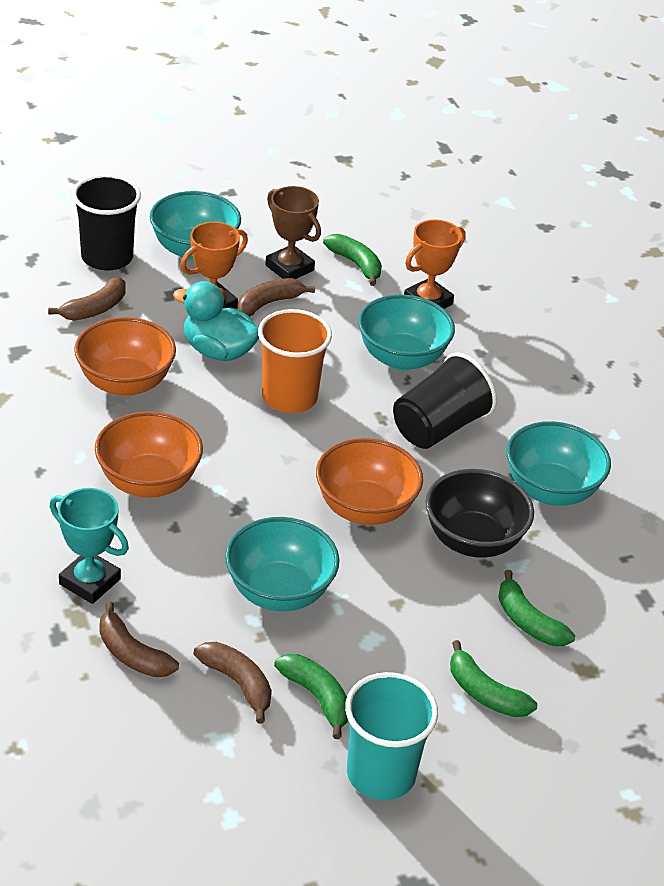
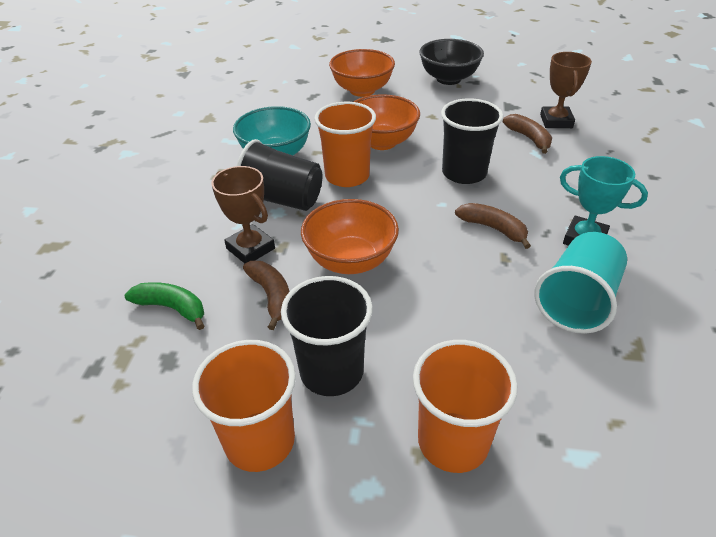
black cup: 2 -> 3
brown banana: 4 -> 3
brown trophy: 1 -> 2
green banana: 4 -> 1
orange cup: 1 -> 3
orange trophy: 2 -> 0
turquoise bowl: 4 -> 1
turquoise duck: 1 -> 0

